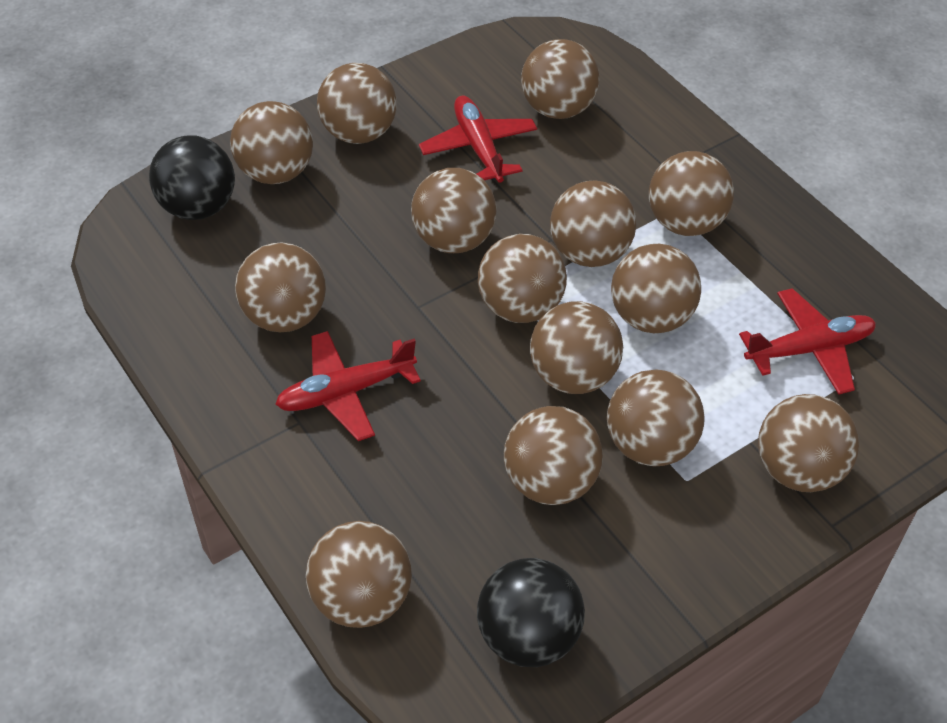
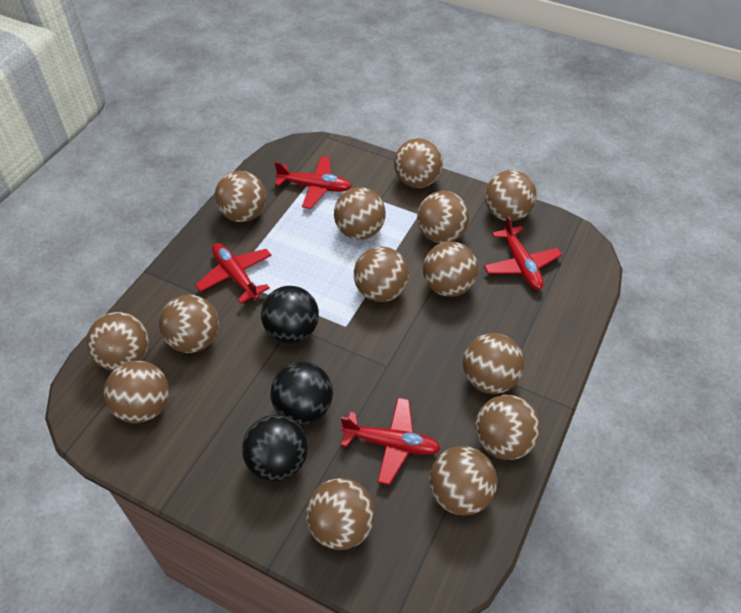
black ball: 2 -> 3
red plane: 3 -> 4

